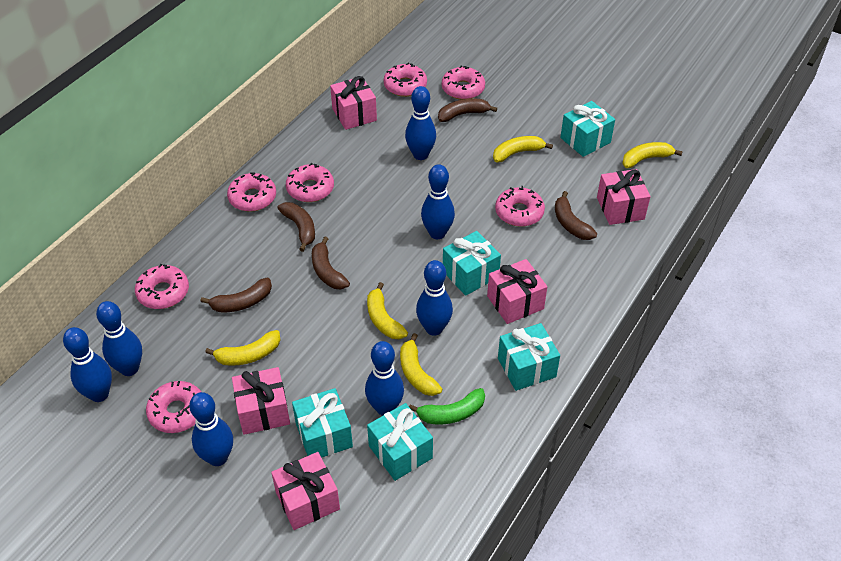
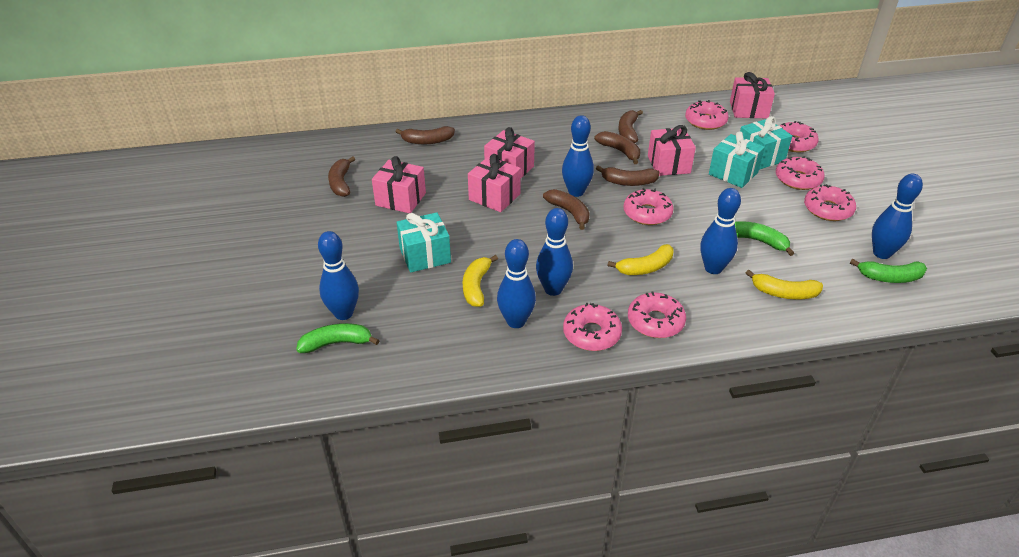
blue bowling pin: 7 -> 6
brown banana: 5 -> 6
green banana: 1 -> 3
turquoise gift: 5 -> 3
yellow banana: 5 -> 3

